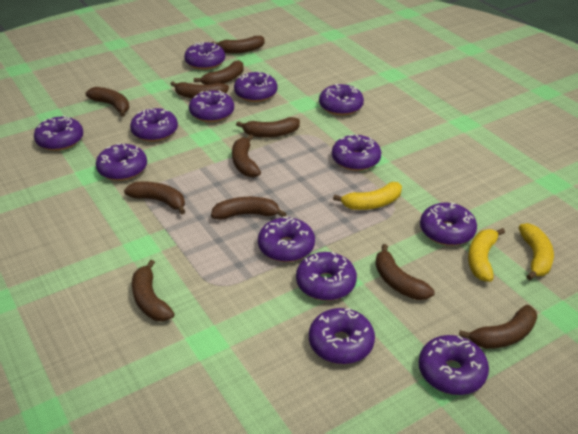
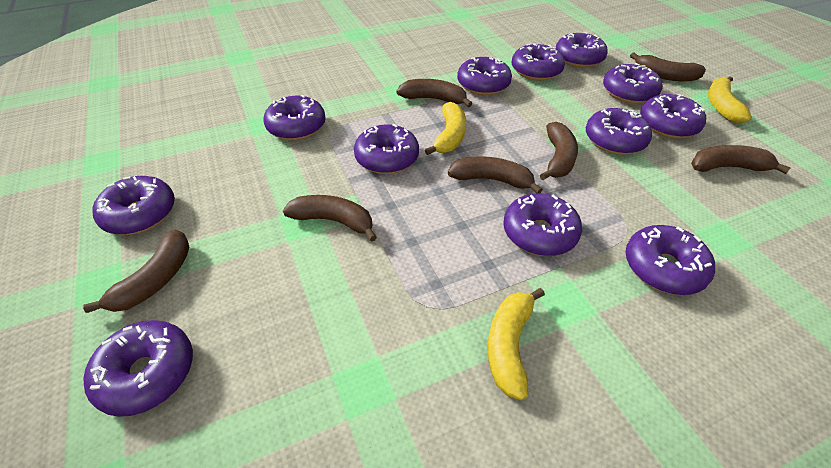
brown banana: 11 -> 7
purple donut: 13 -> 12

